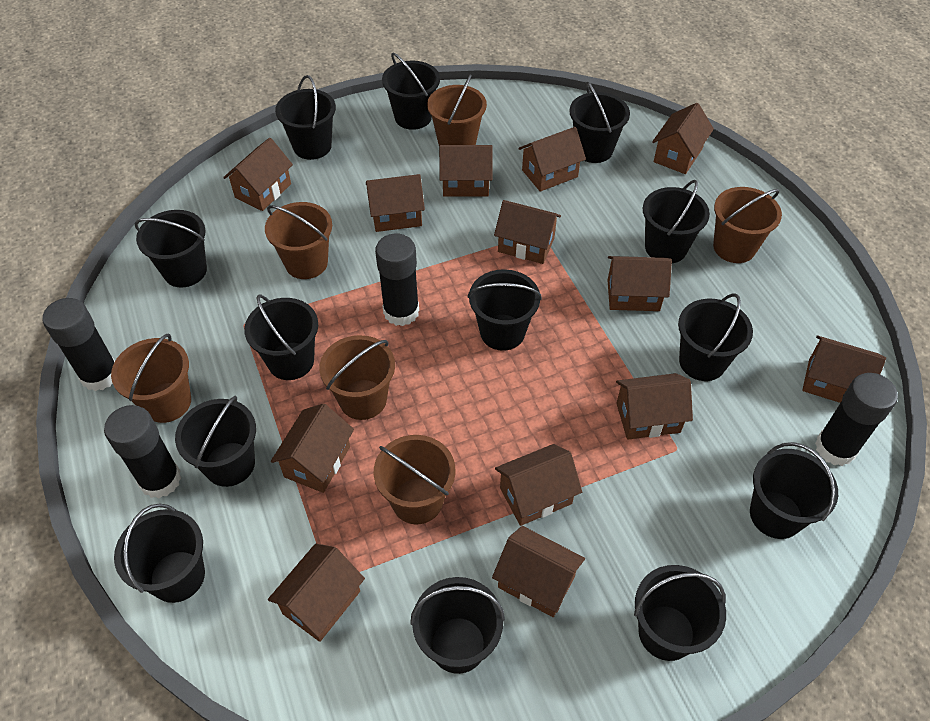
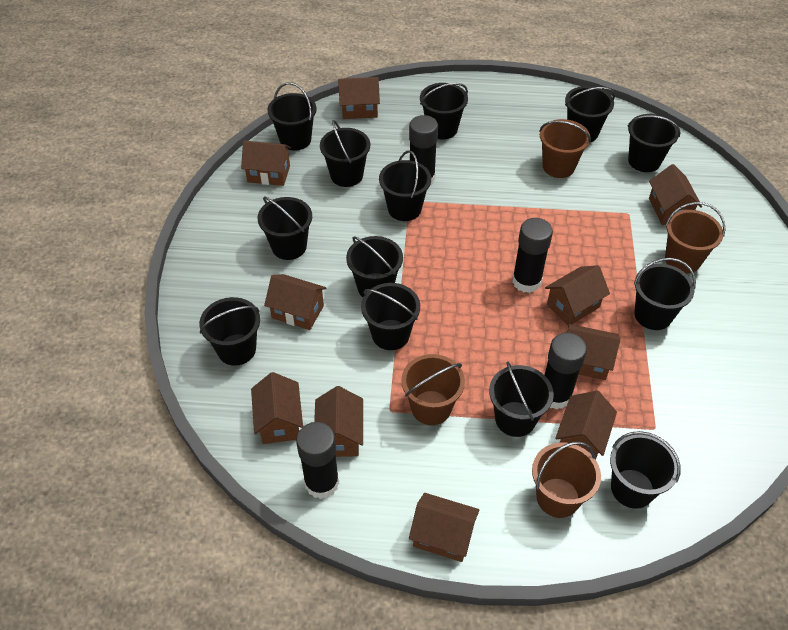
brown bucket: 6 -> 4
brown house: 13 -> 10

